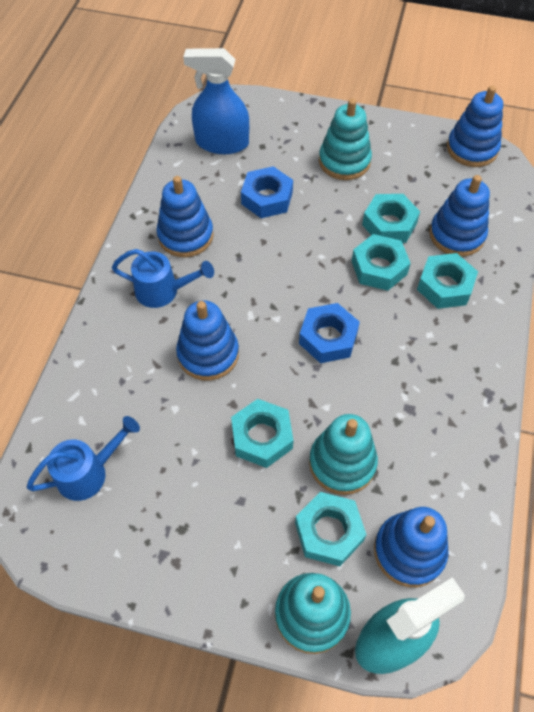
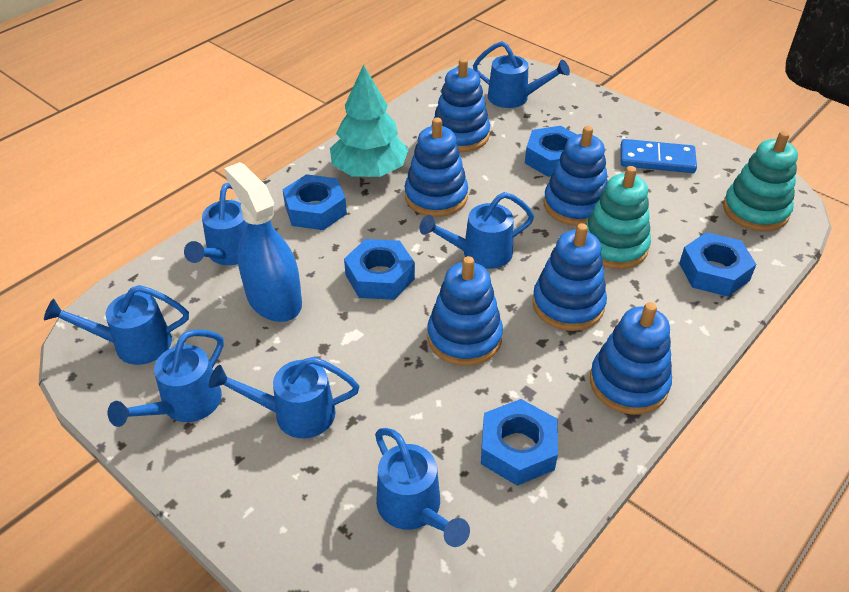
blue domino: 0 -> 1
blue nut: 2 -> 5
blue stacking toy: 5 -> 6
blue watering can: 2 -> 7
turquoise nut: 5 -> 0
turquoise spray bottle: 1 -> 0
turquoise stacking toy: 3 -> 2
turquoise tree: 0 -> 1

